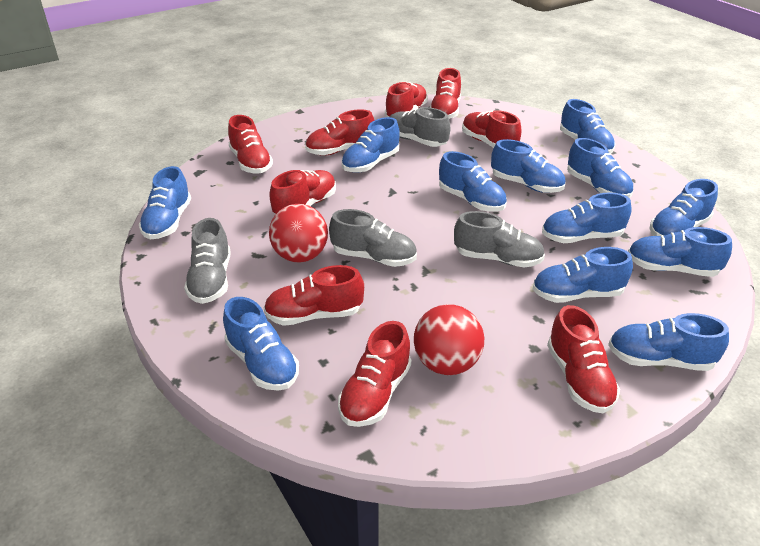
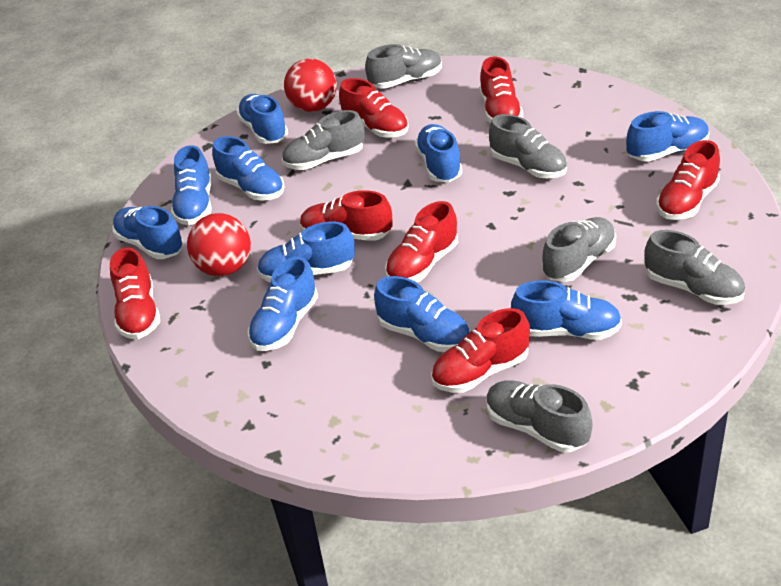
blue shoe: 12 -> 10
grey shoe: 4 -> 6
red shoe: 9 -> 7

